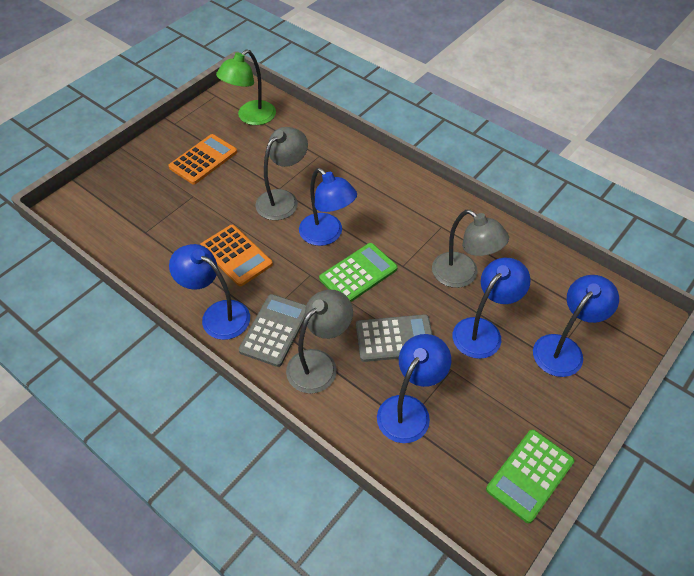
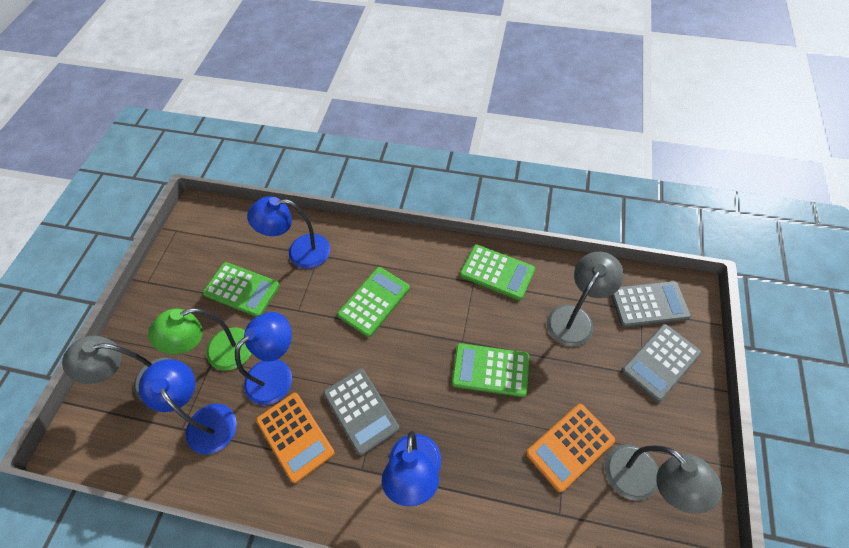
blue lamp: 5 -> 4
green calculator: 2 -> 4
grey calculator: 2 -> 3

